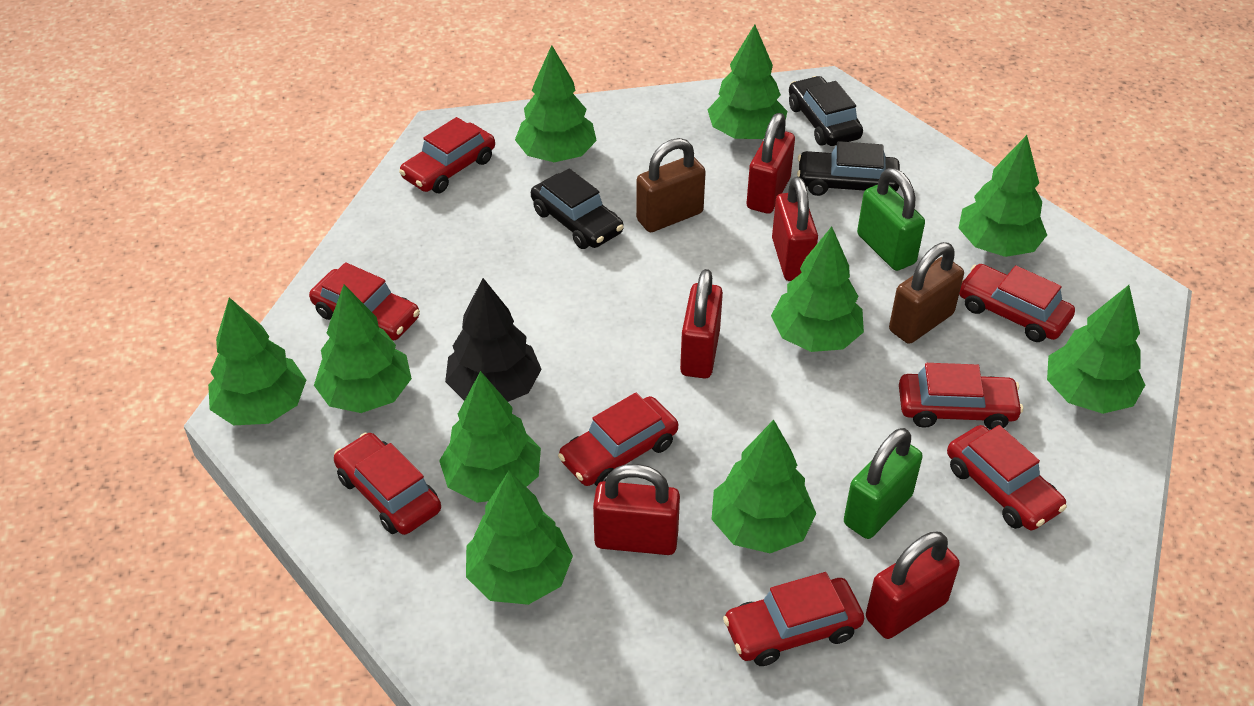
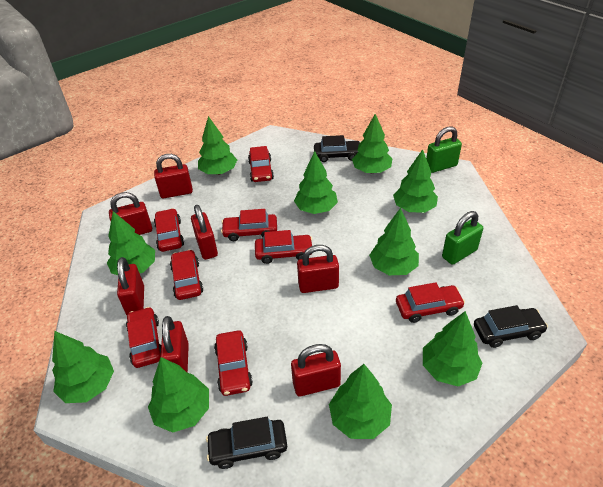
black tree: 1 -> 0
brown padlock: 2 -> 0
red padlock: 5 -> 7

